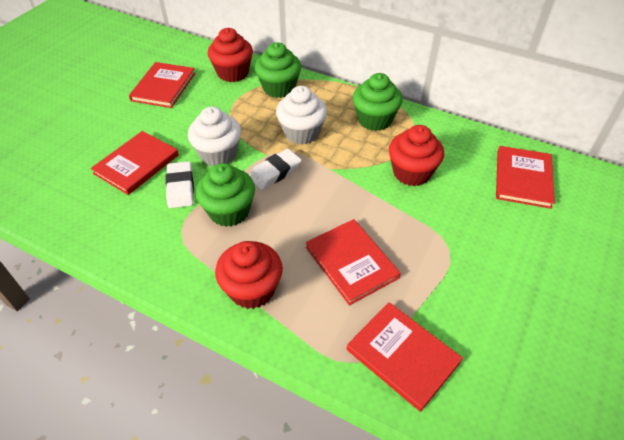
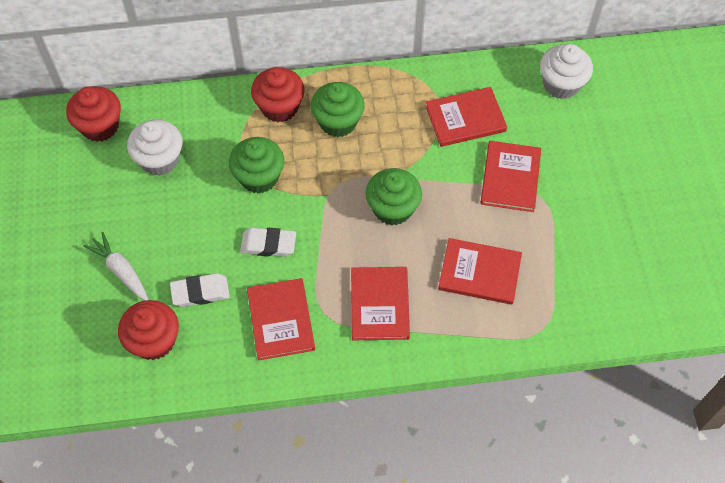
white carrot: 0 -> 1

